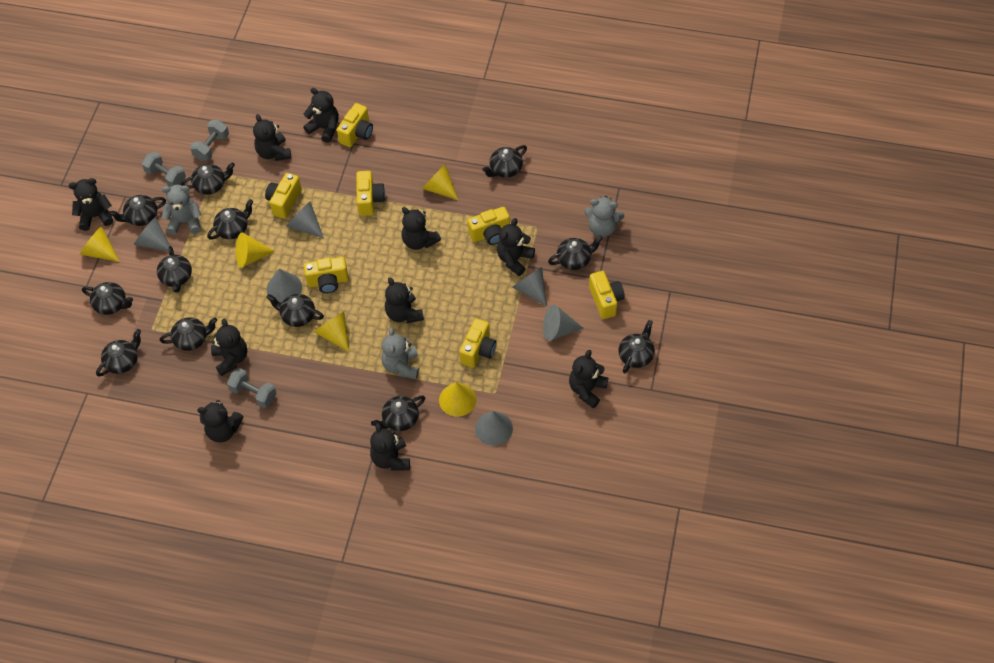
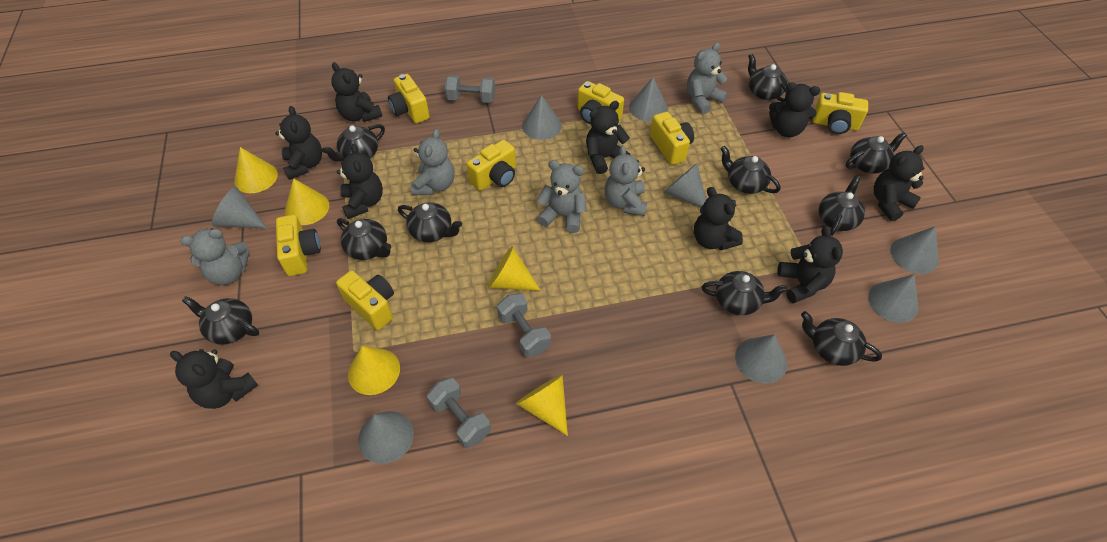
black teapot: 12 -> 10
black teddy bear: 10 -> 9
grey cone: 6 -> 8
grey teddy bear: 3 -> 5

